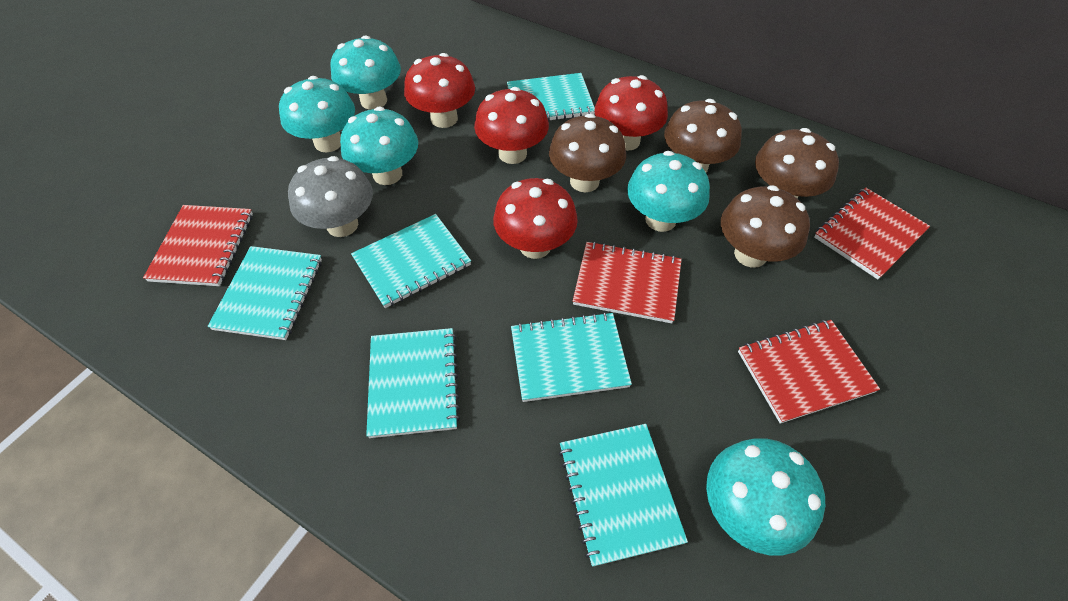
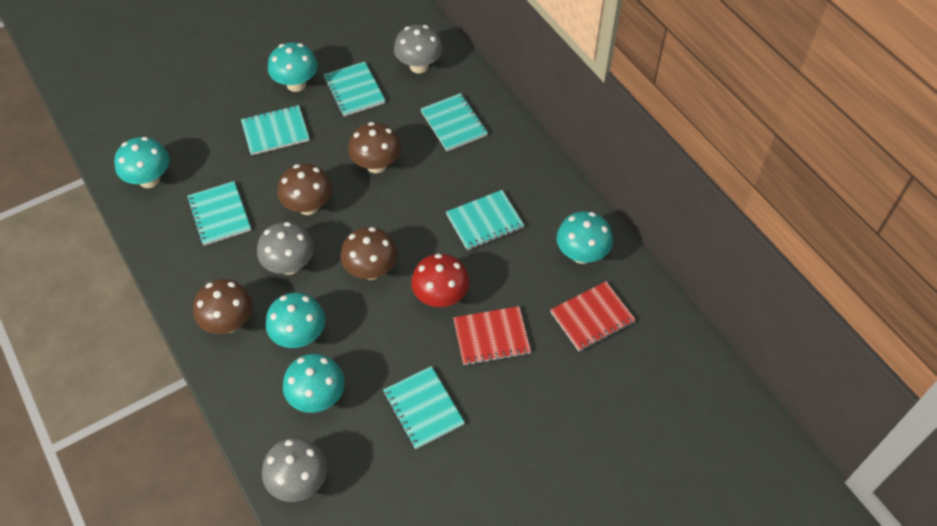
grey mushroom: 1 -> 3
red mushroom: 4 -> 1
red notebook: 4 -> 2

